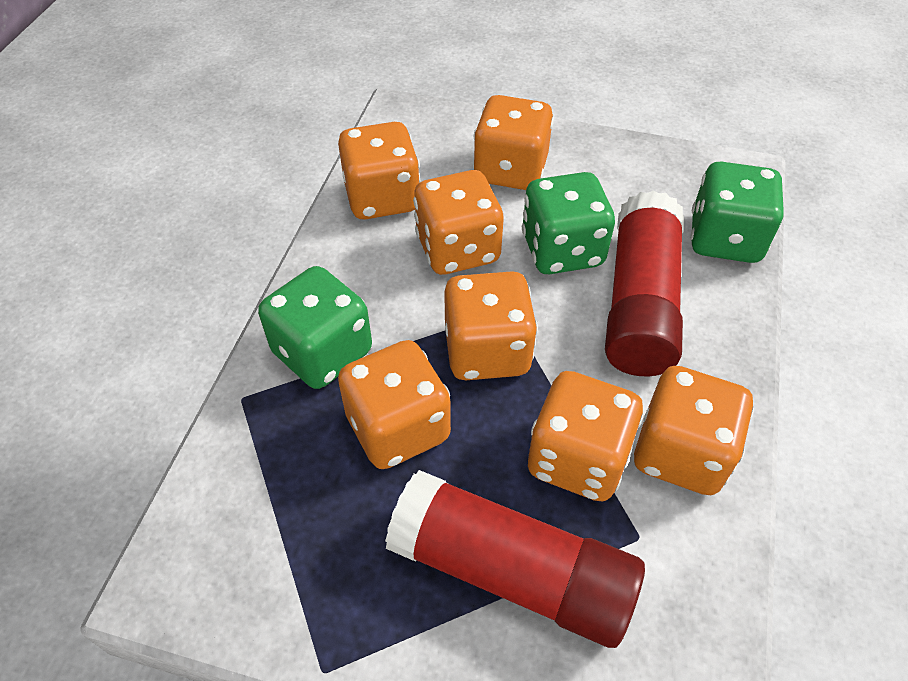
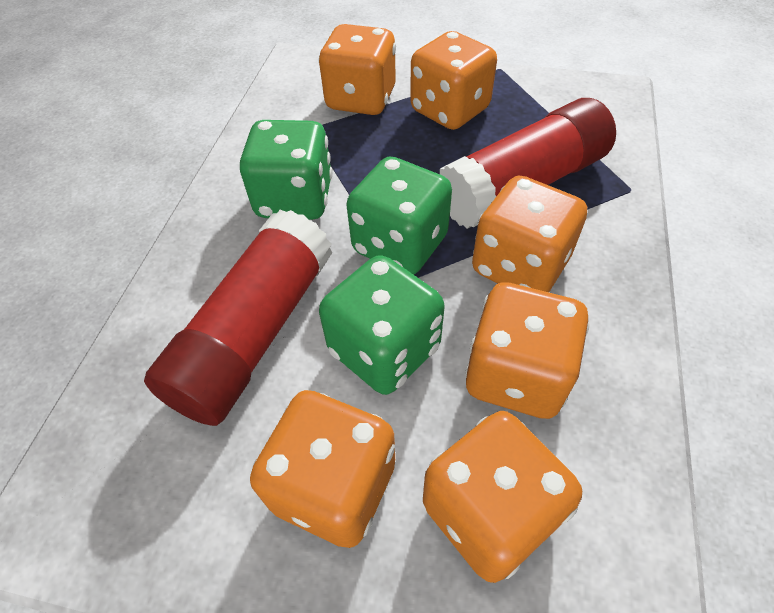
orange dice: 7 -> 6

